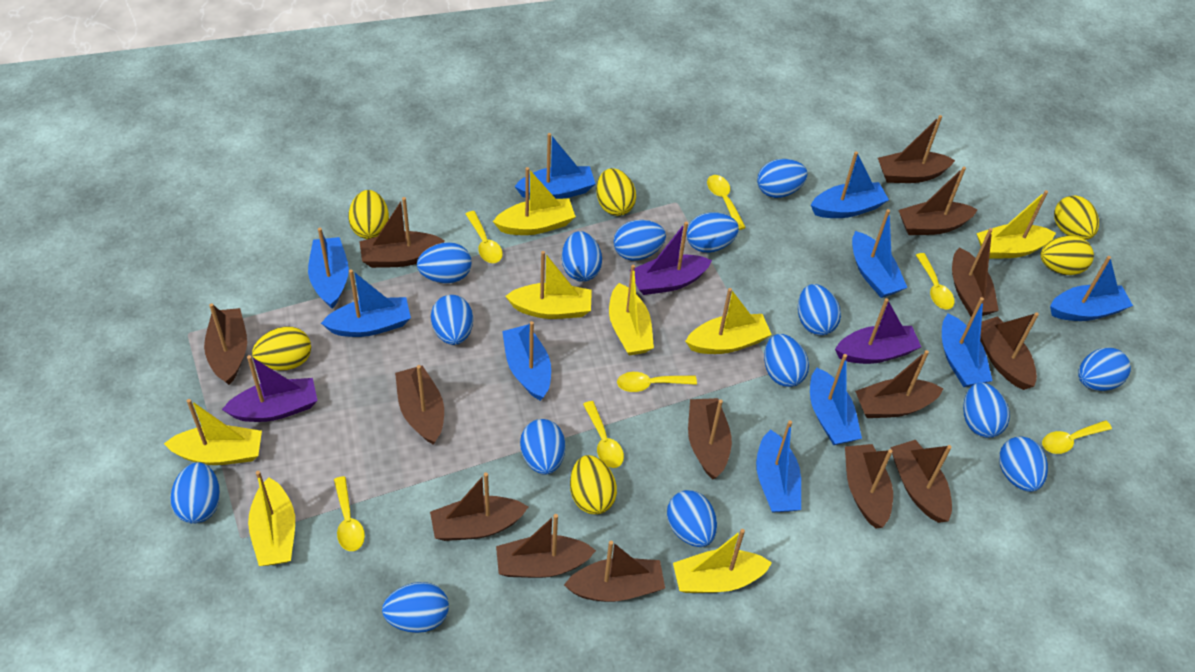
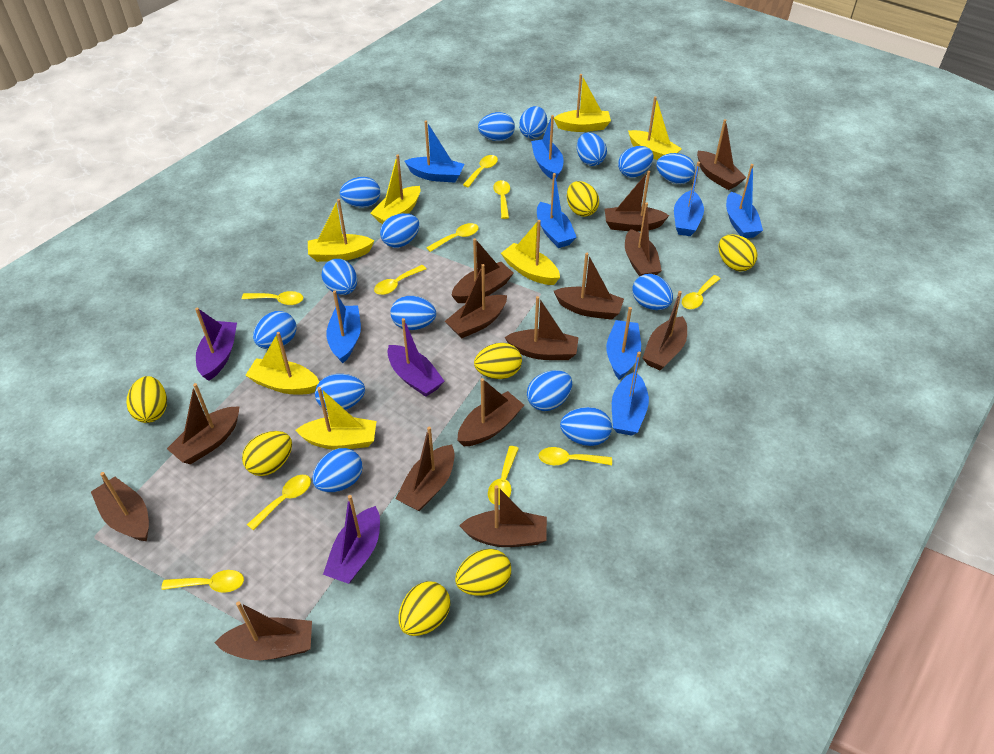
blue boat: 10 -> 8
yellow boat: 8 -> 7
yellow egg: 6 -> 7
yellow spoon: 7 -> 10

